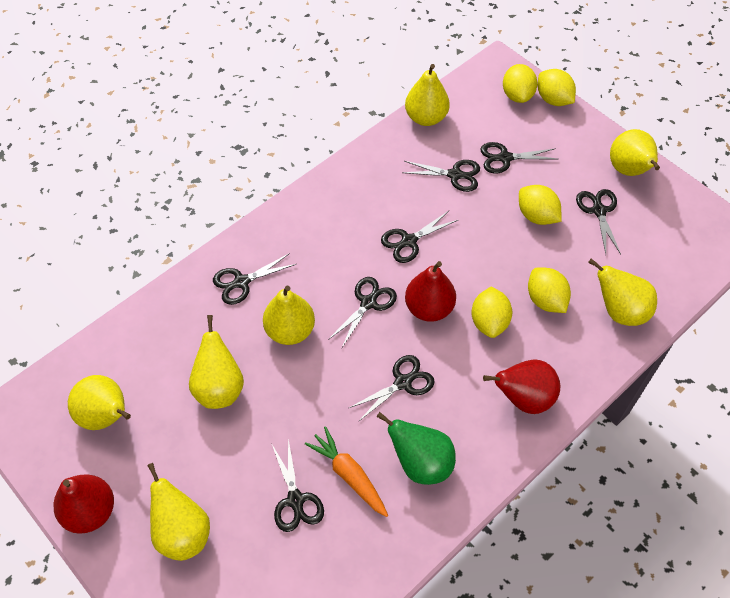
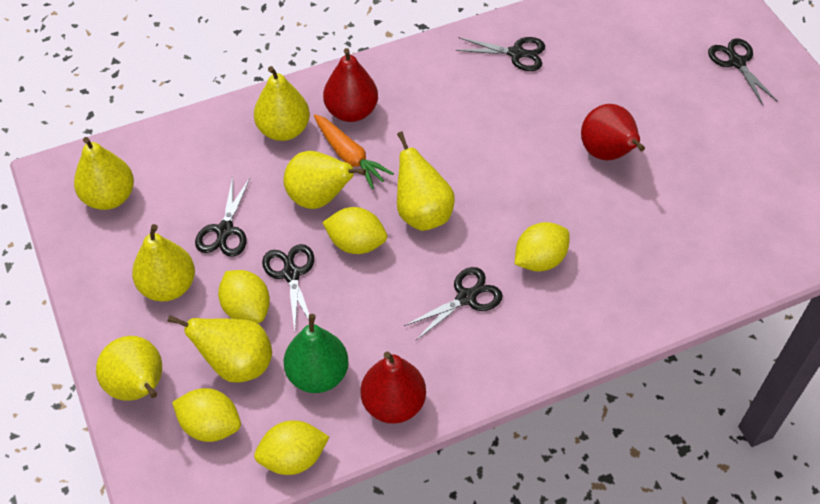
black scissors: 8 -> 5

